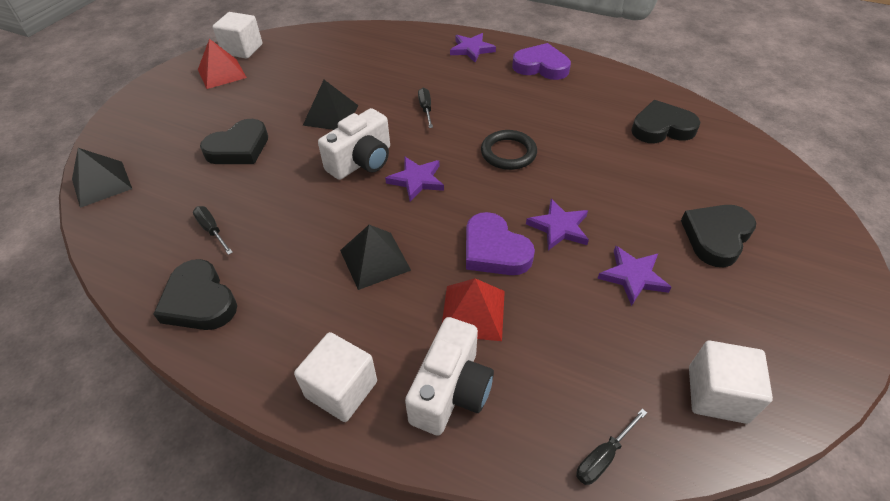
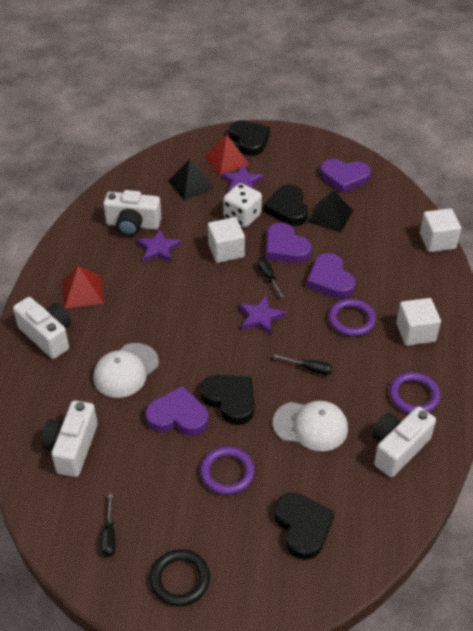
black pyramid: 3 -> 2
purple heart: 2 -> 4
purple ring: 0 -> 3
purple star: 4 -> 3
white camera: 2 -> 4
white cap: 0 -> 2
white dice: 0 -> 1

